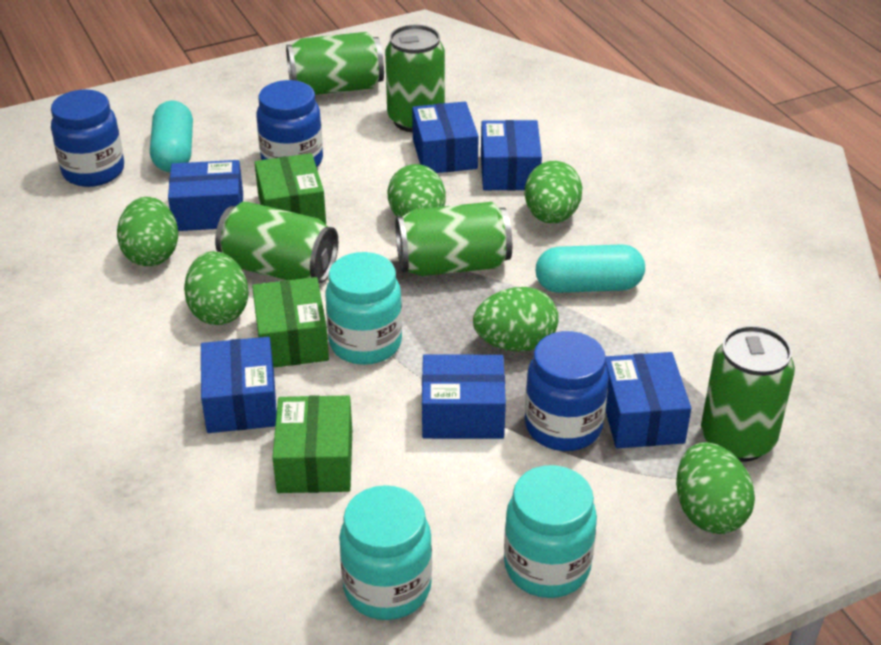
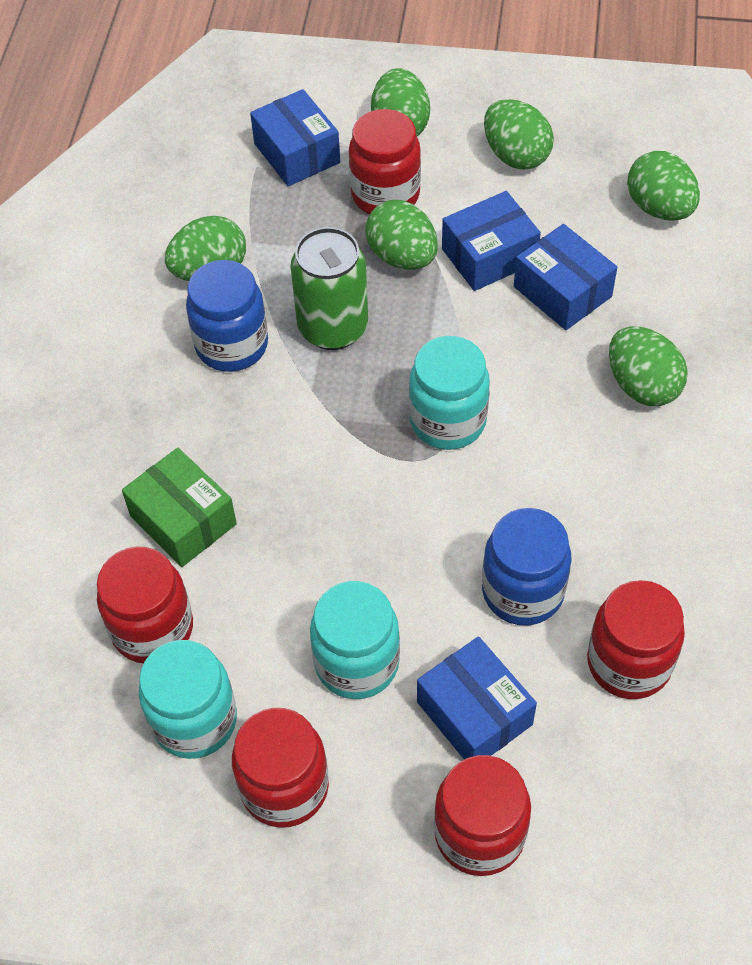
blue box: 6 -> 4
blue jar: 3 -> 2
green box: 3 -> 1
green can: 5 -> 1
red jar: 0 -> 5
turquoise capsule: 2 -> 0

